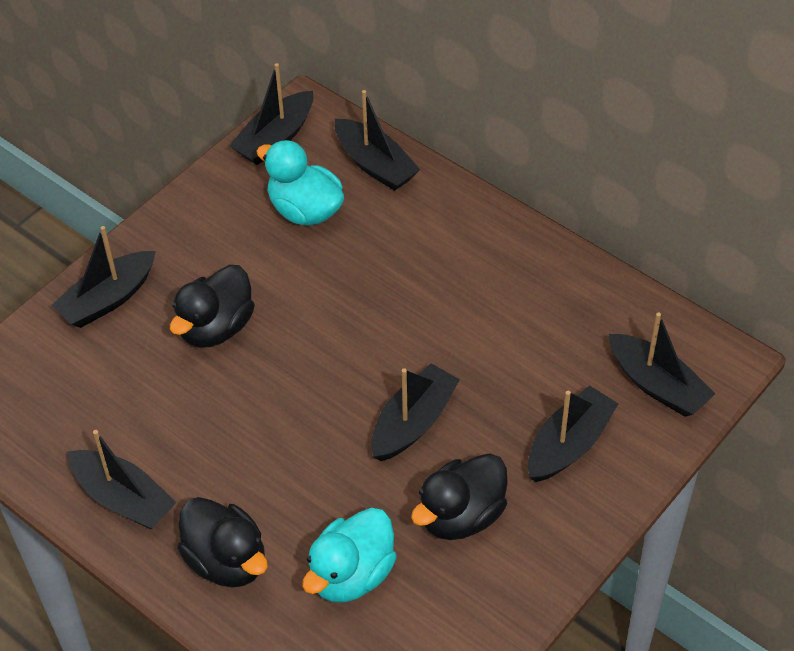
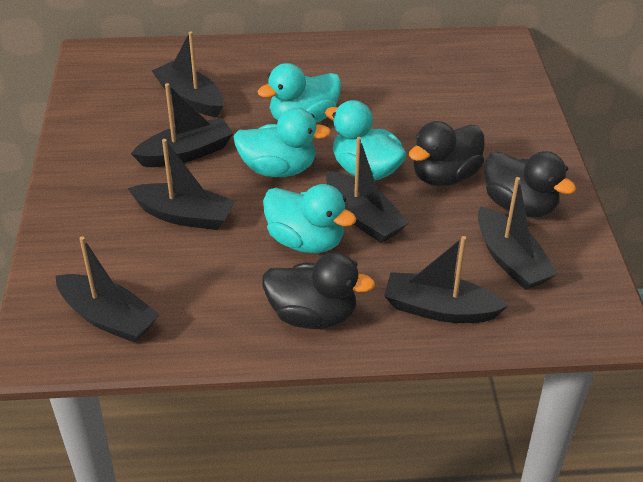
turquoise duck: 2 -> 4

